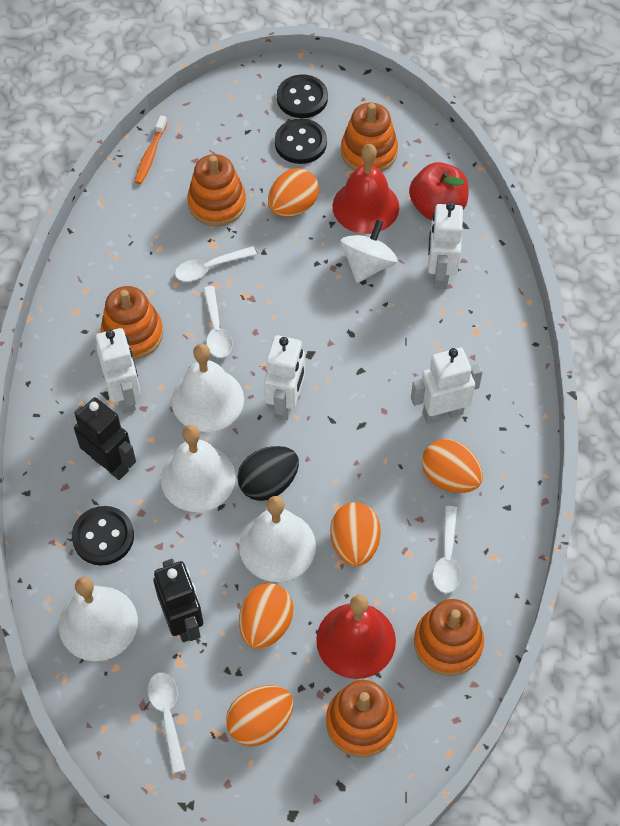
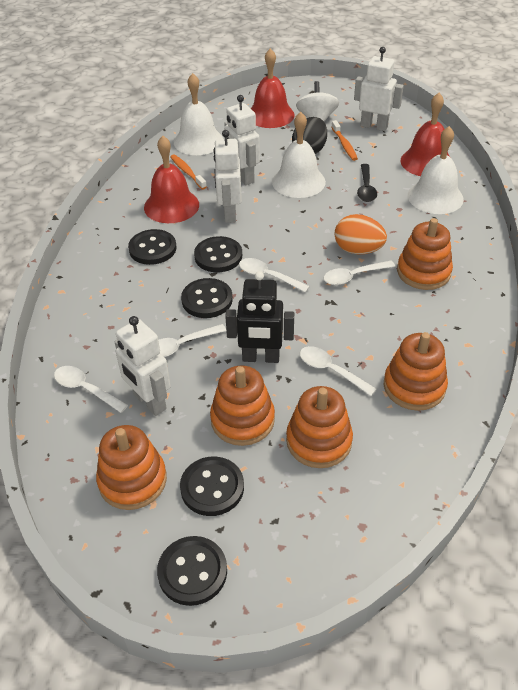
black button: 3 -> 5
black robot: 2 -> 1
black spoon: 0 -> 1
orange egg: 5 -> 1
orange toothbrush: 1 -> 2
red apple: 1 -> 0
red bell: 2 -> 3
white bell: 4 -> 3
white spoon: 4 -> 5

